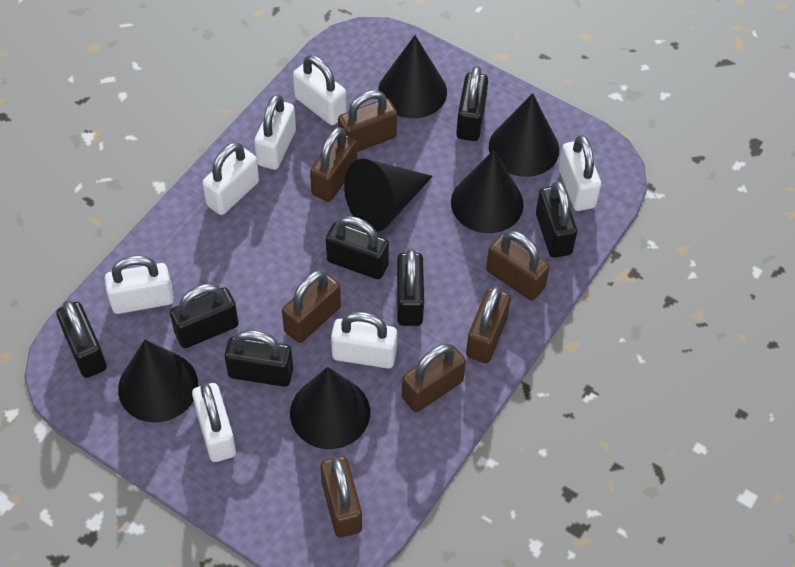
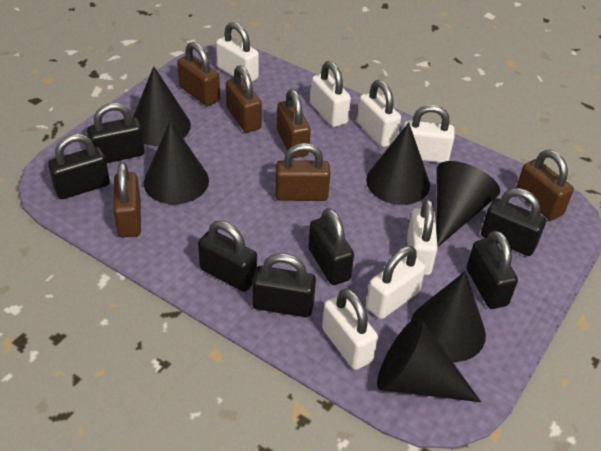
brown padlock: 7 -> 6

